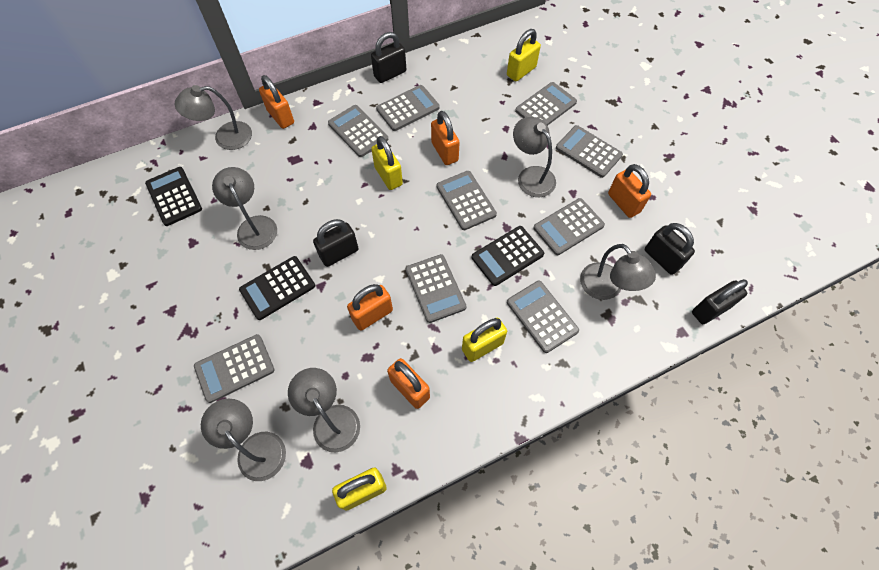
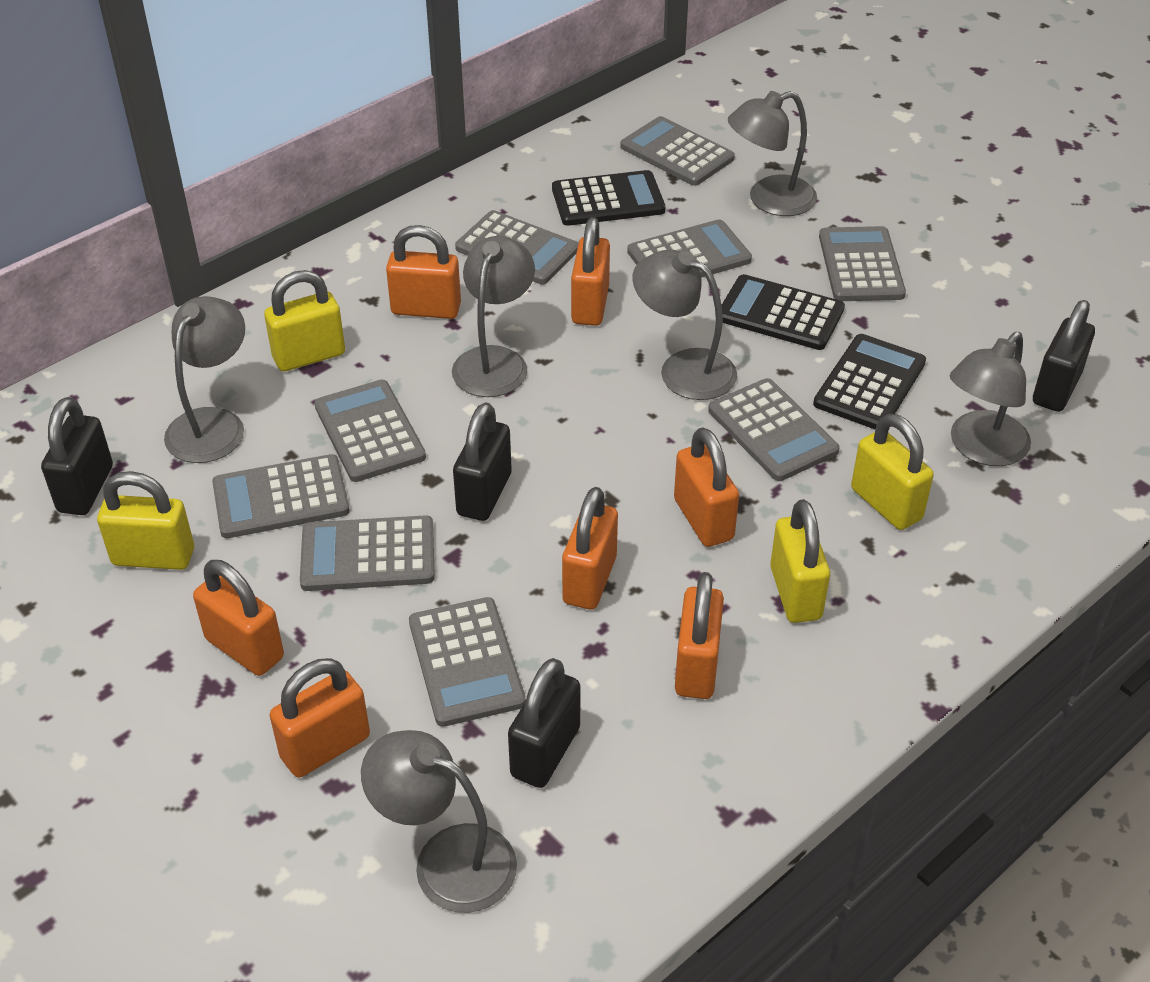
orange padlock: 5 -> 7

